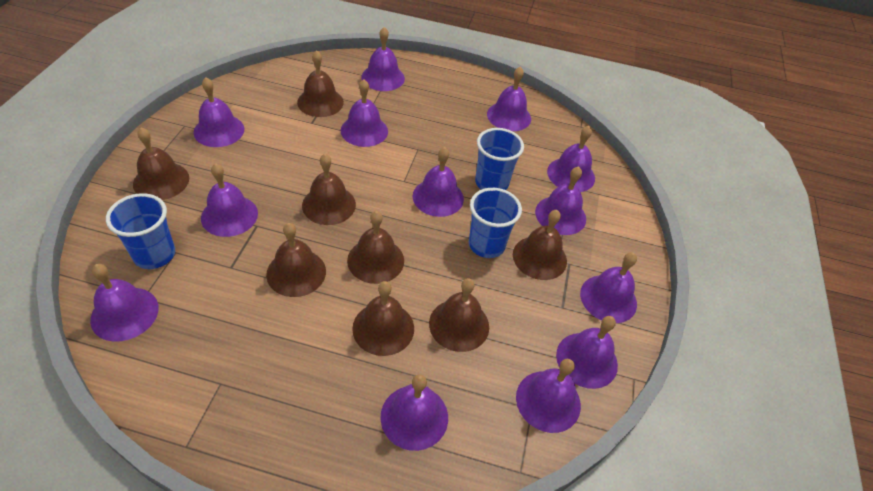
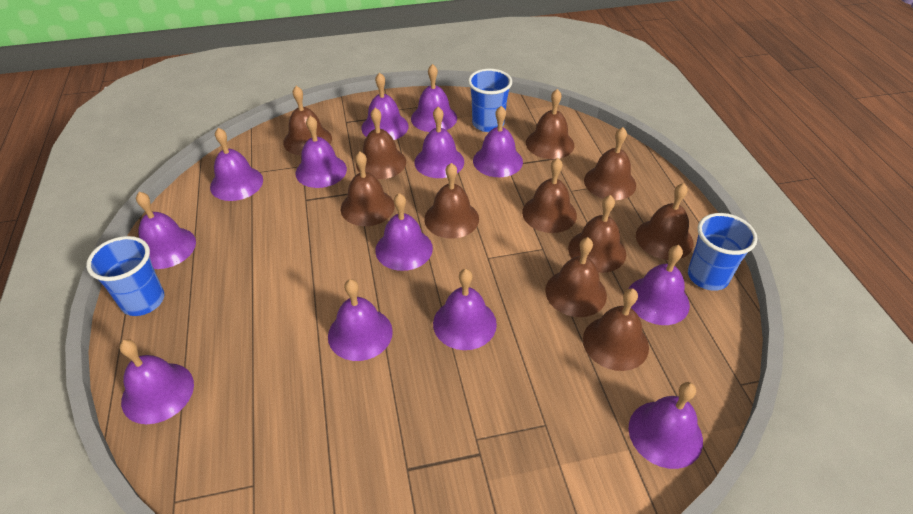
brown bell: 8 -> 11

